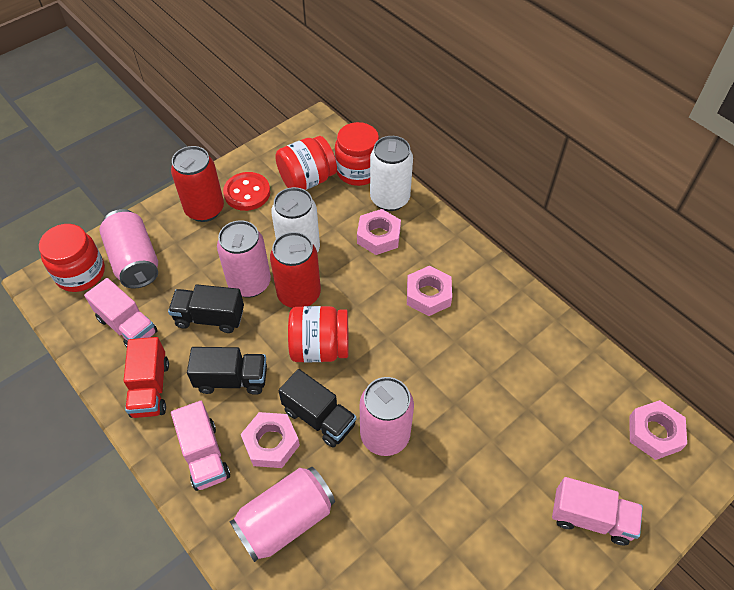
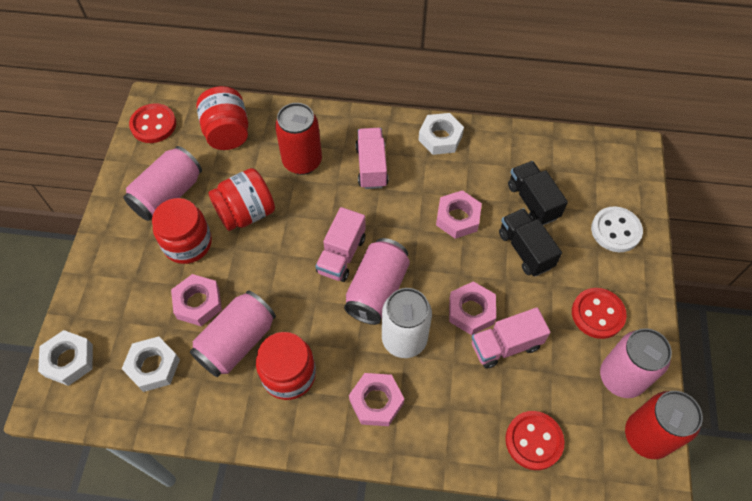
black truck: 3 -> 2
red button: 1 -> 3
red truck: 1 -> 0
white button: 0 -> 1
white can: 2 -> 1
white nut: 0 -> 3

